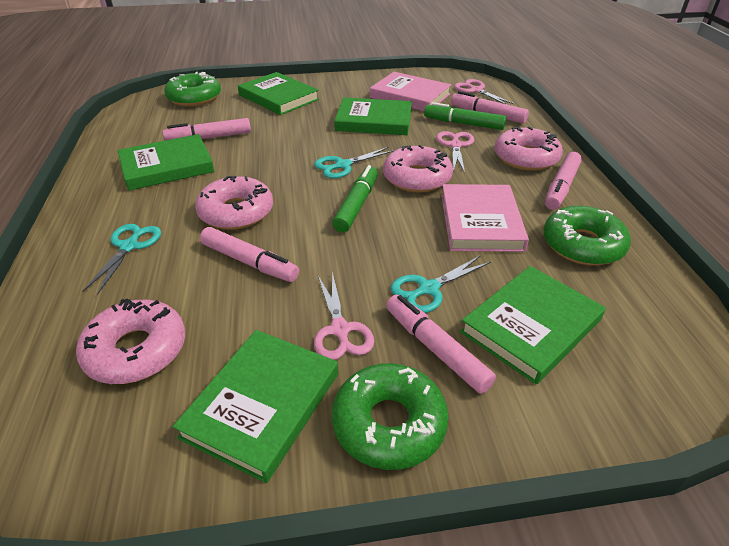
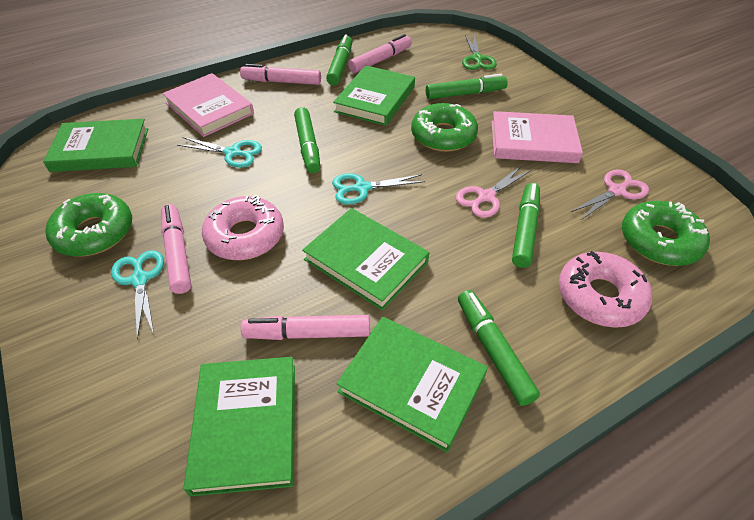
green marker: 2 -> 5
green scissors: 0 -> 1
pink donut: 4 -> 2
pink marker: 5 -> 4
pink scissors: 3 -> 2

